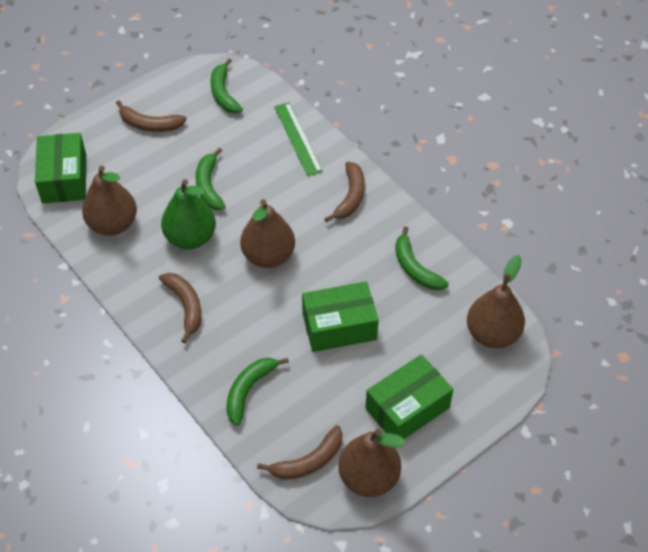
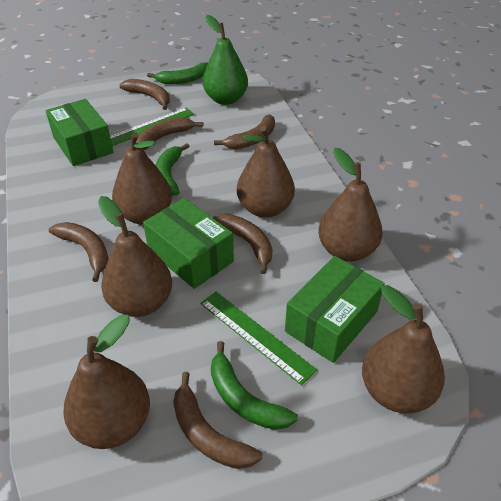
brown banana: 4 -> 6
brown pear: 4 -> 6
green banana: 4 -> 3
green ruler: 1 -> 2

